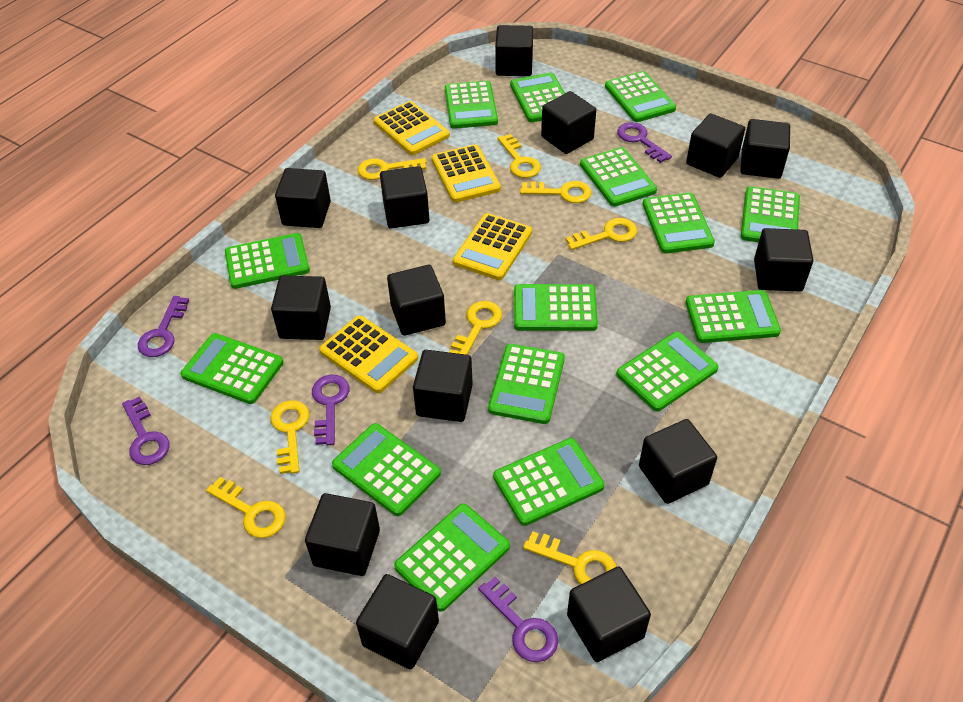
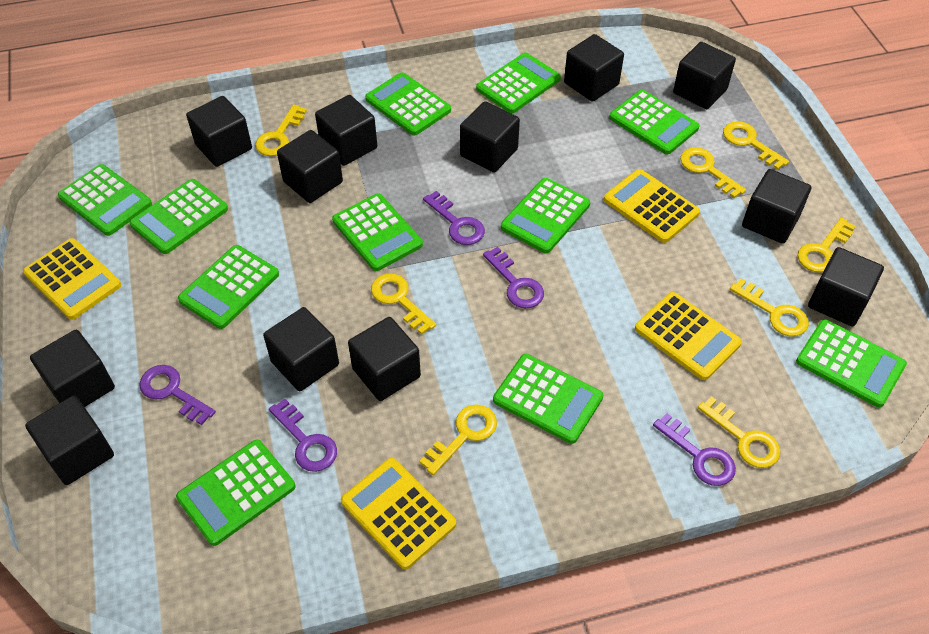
black cube: 14 -> 12
green calculator: 15 -> 11

